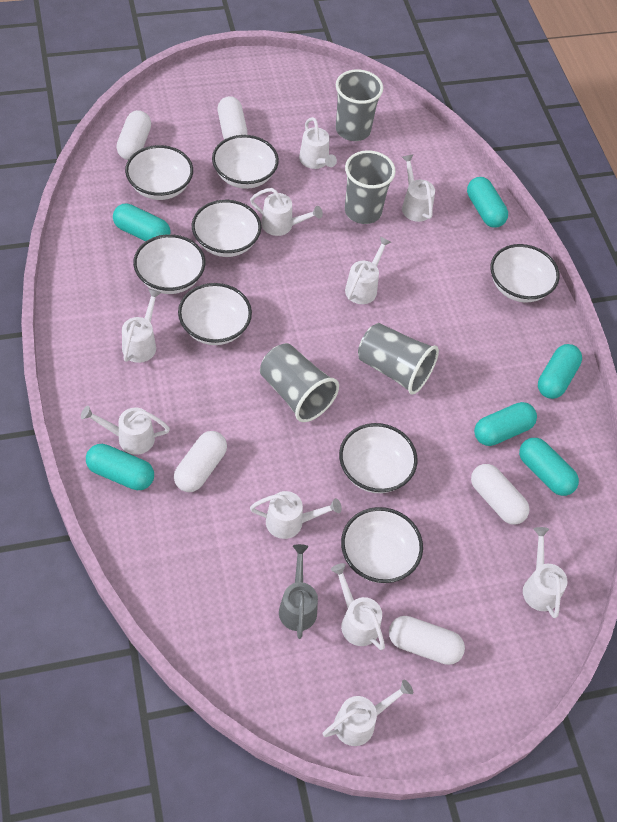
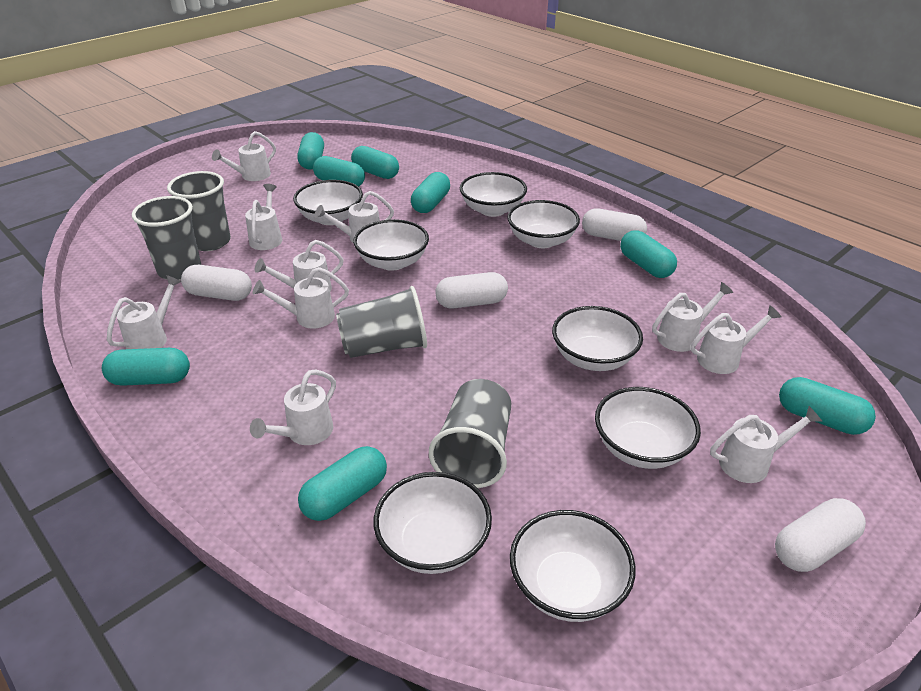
grey watering can: 1 -> 0
turquoise capsule: 6 -> 8
white capsule: 5 -> 4

